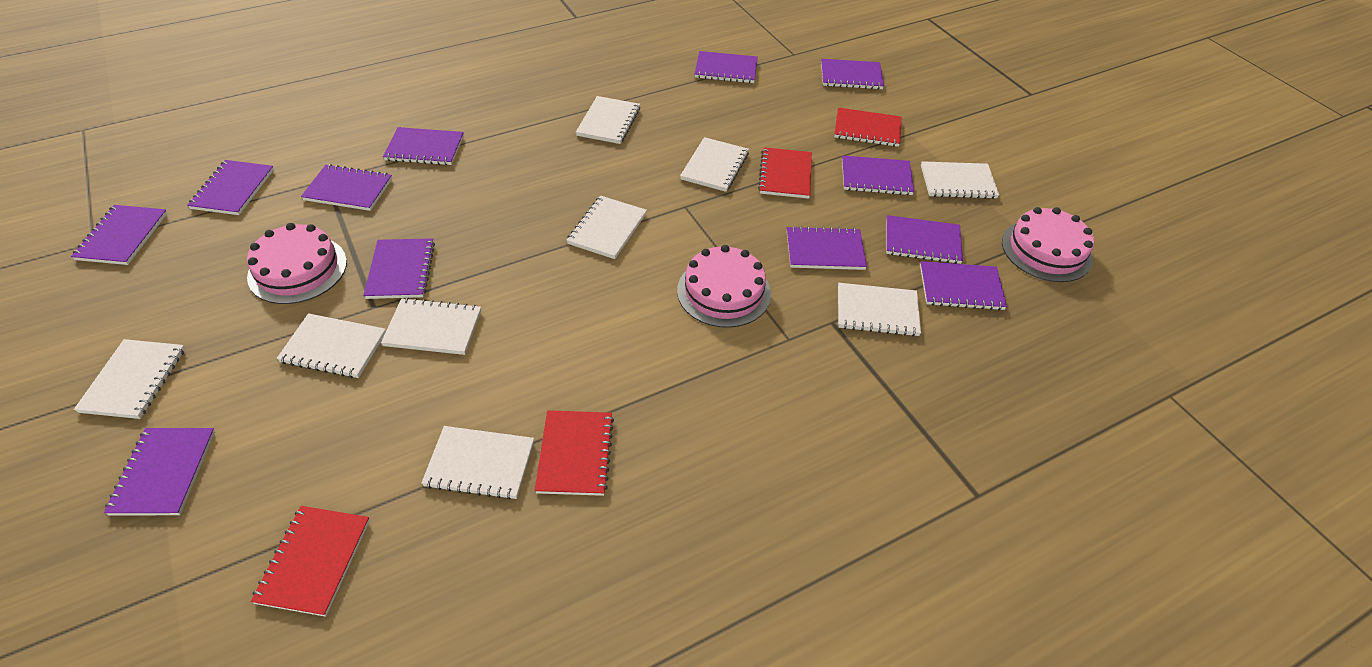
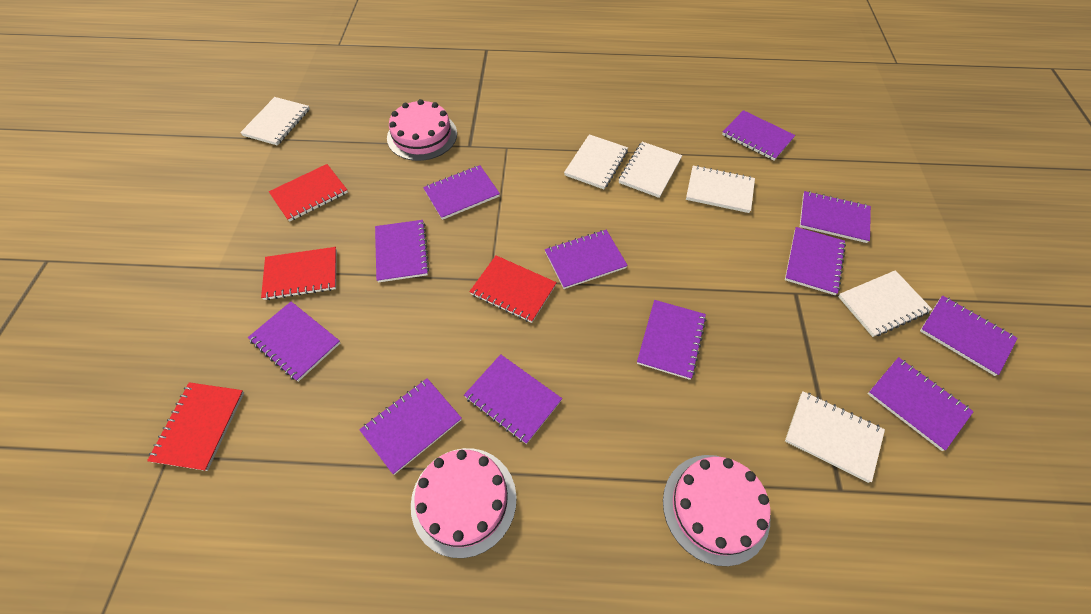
white notebook: 9 -> 6

